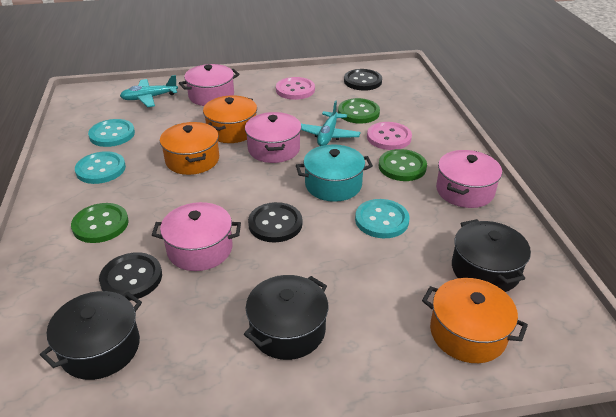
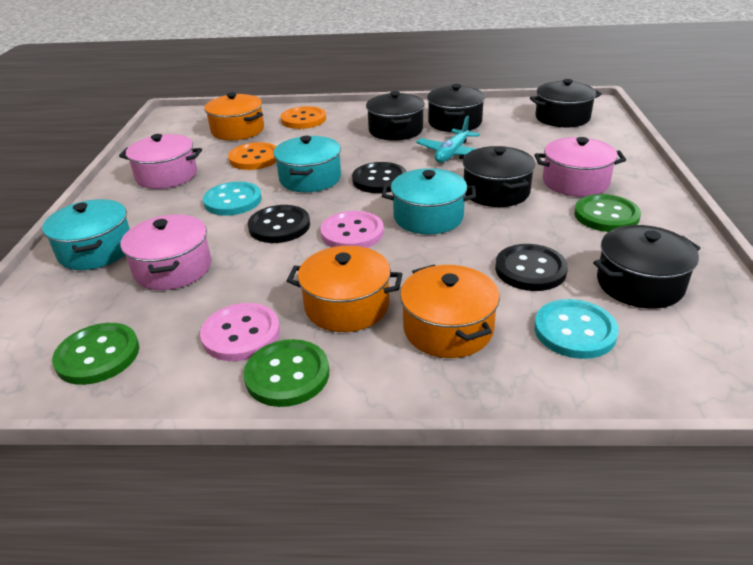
black pot: 3 -> 5
orange button: 0 -> 2
pink pot: 4 -> 3
turquoise button: 3 -> 2
turquoise plane: 2 -> 1
turquoise pot: 1 -> 3

